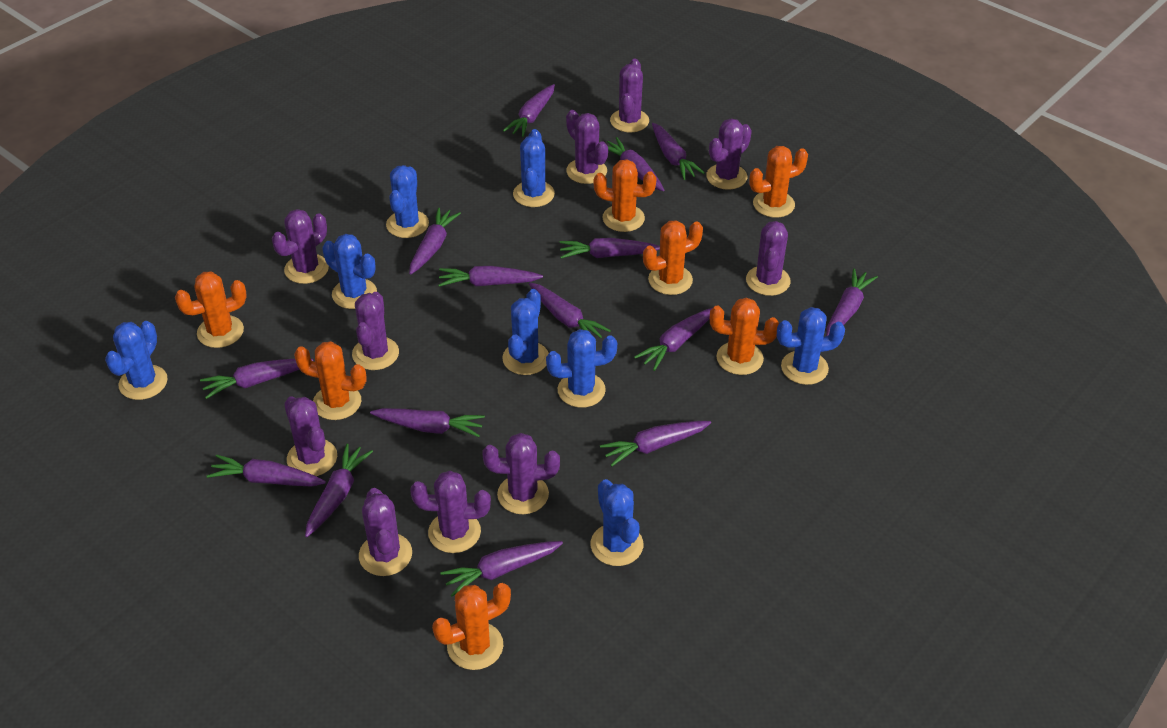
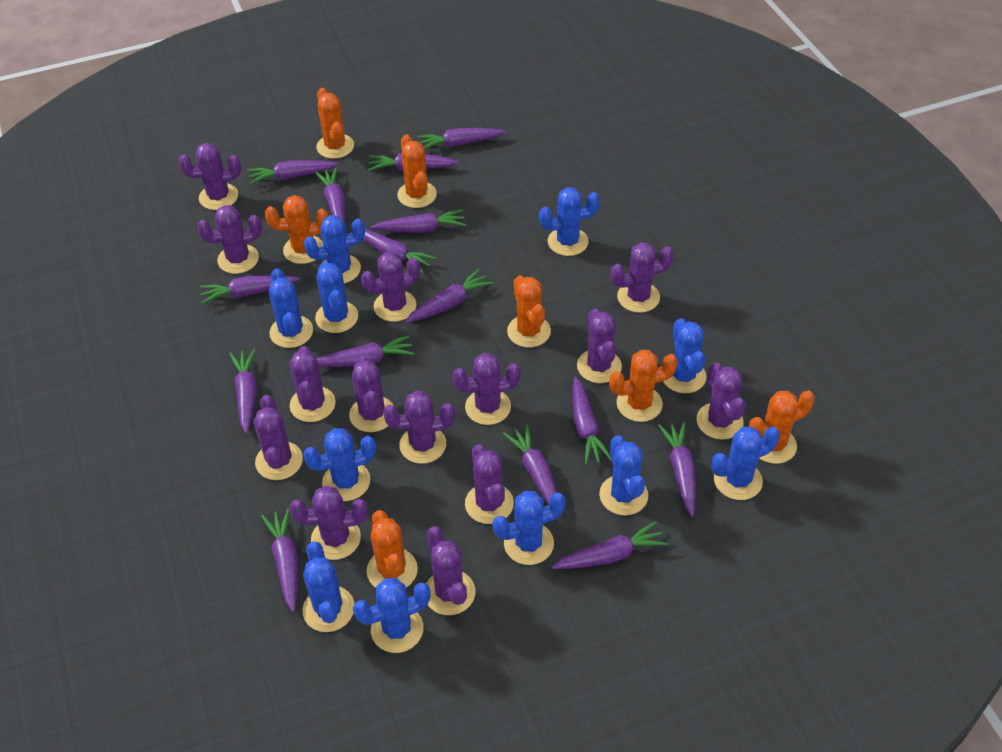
blue cactus: 8 -> 11
purple cactus: 10 -> 14

